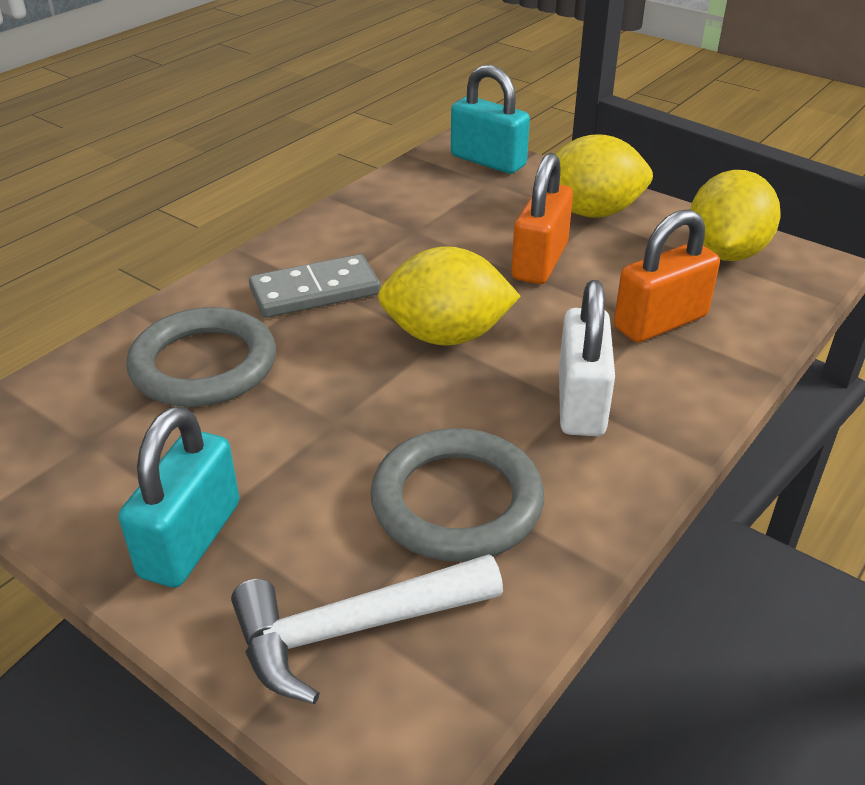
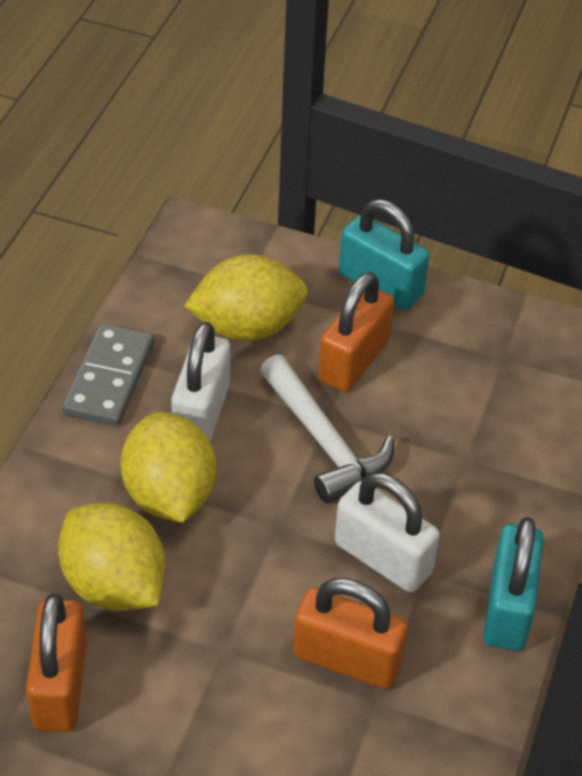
grey ring: 2 -> 0
orange padlock: 2 -> 3
white padlock: 1 -> 2

